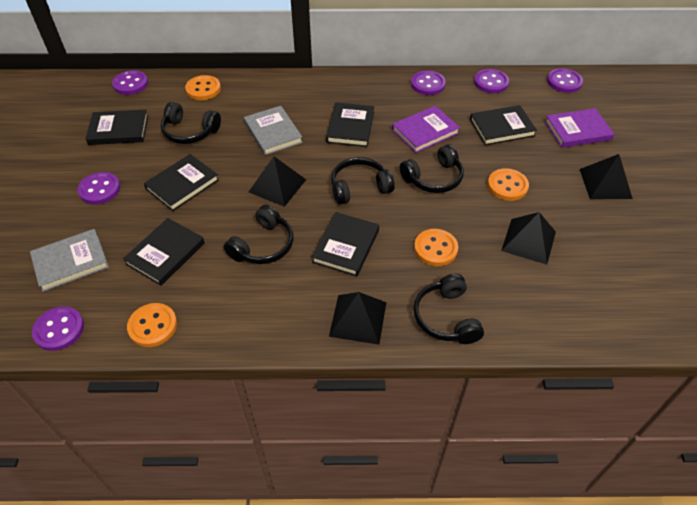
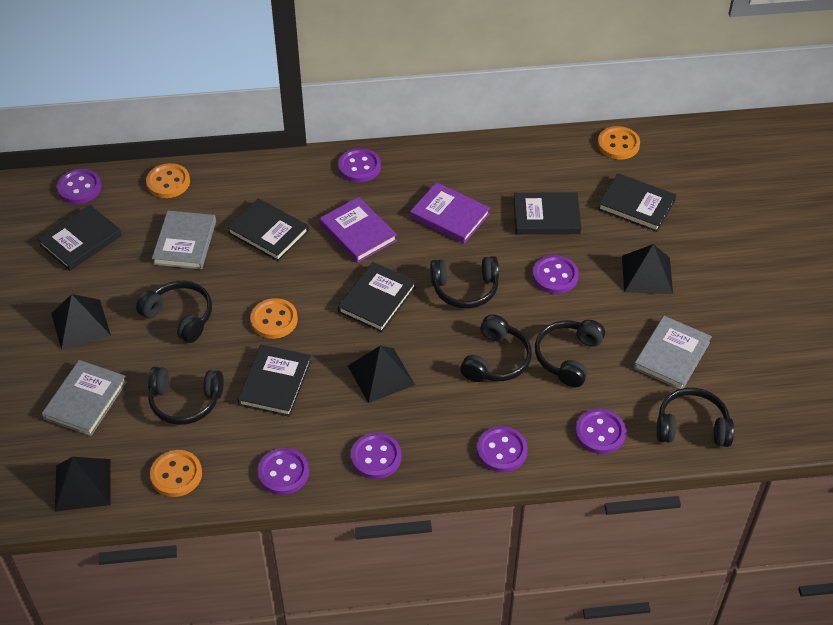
black headphones: 5 -> 6
grey book: 2 -> 3
purple button: 6 -> 7

